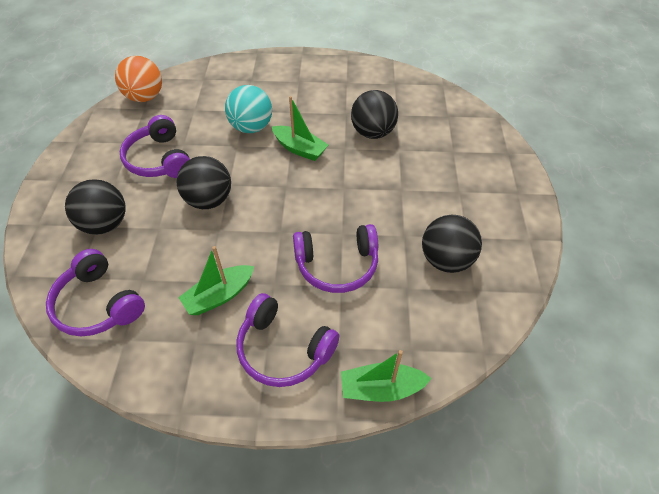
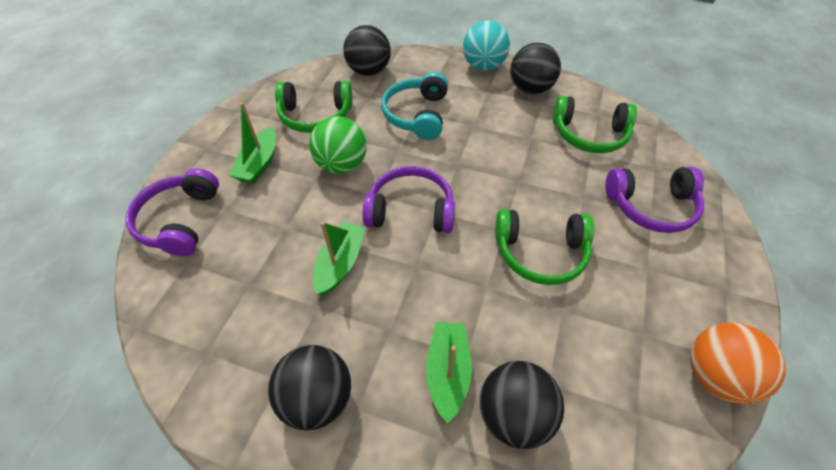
green ball: 0 -> 1
green headphones: 0 -> 3
purple headphones: 4 -> 3
turquoise headphones: 0 -> 1

